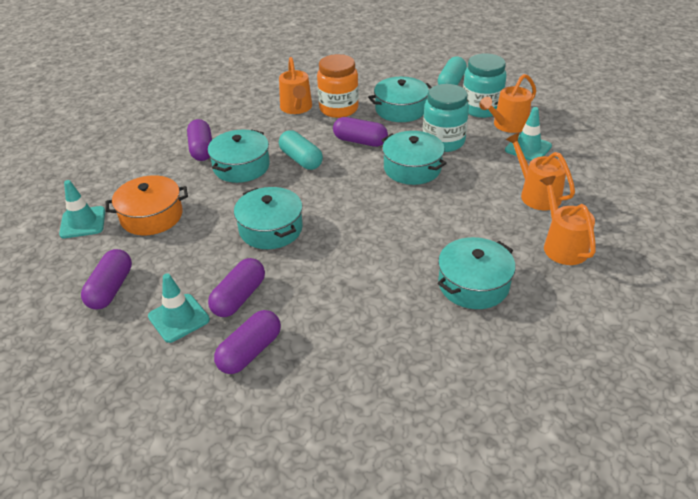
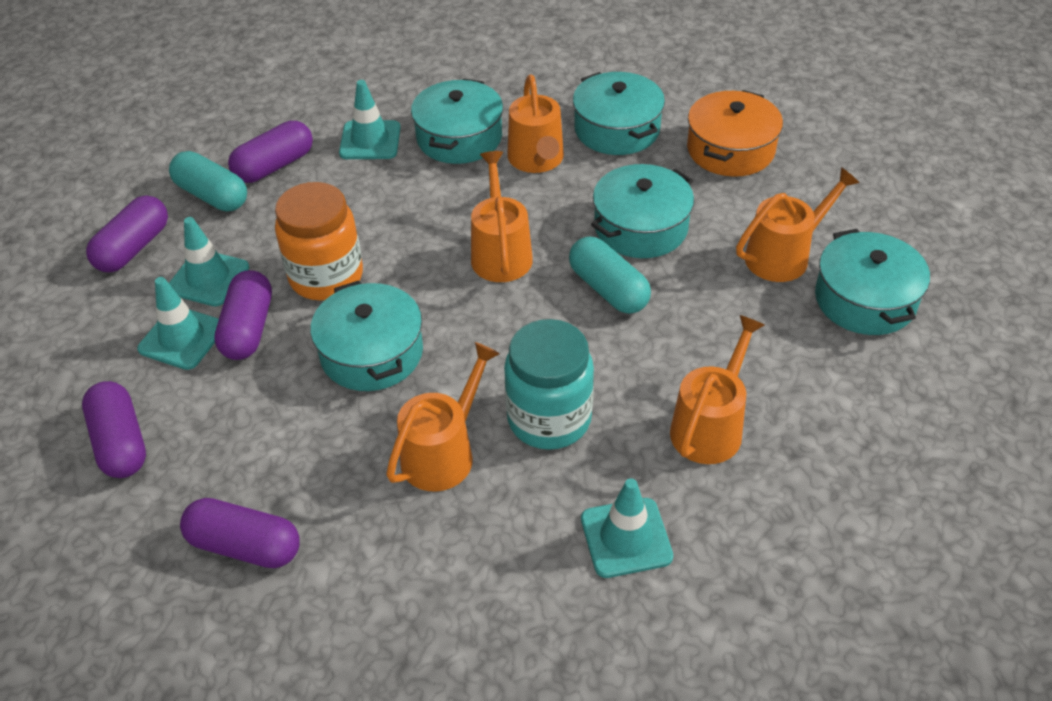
orange watering can: 4 -> 5
turquoise jar: 2 -> 1
turquoise traffic cone: 3 -> 4

